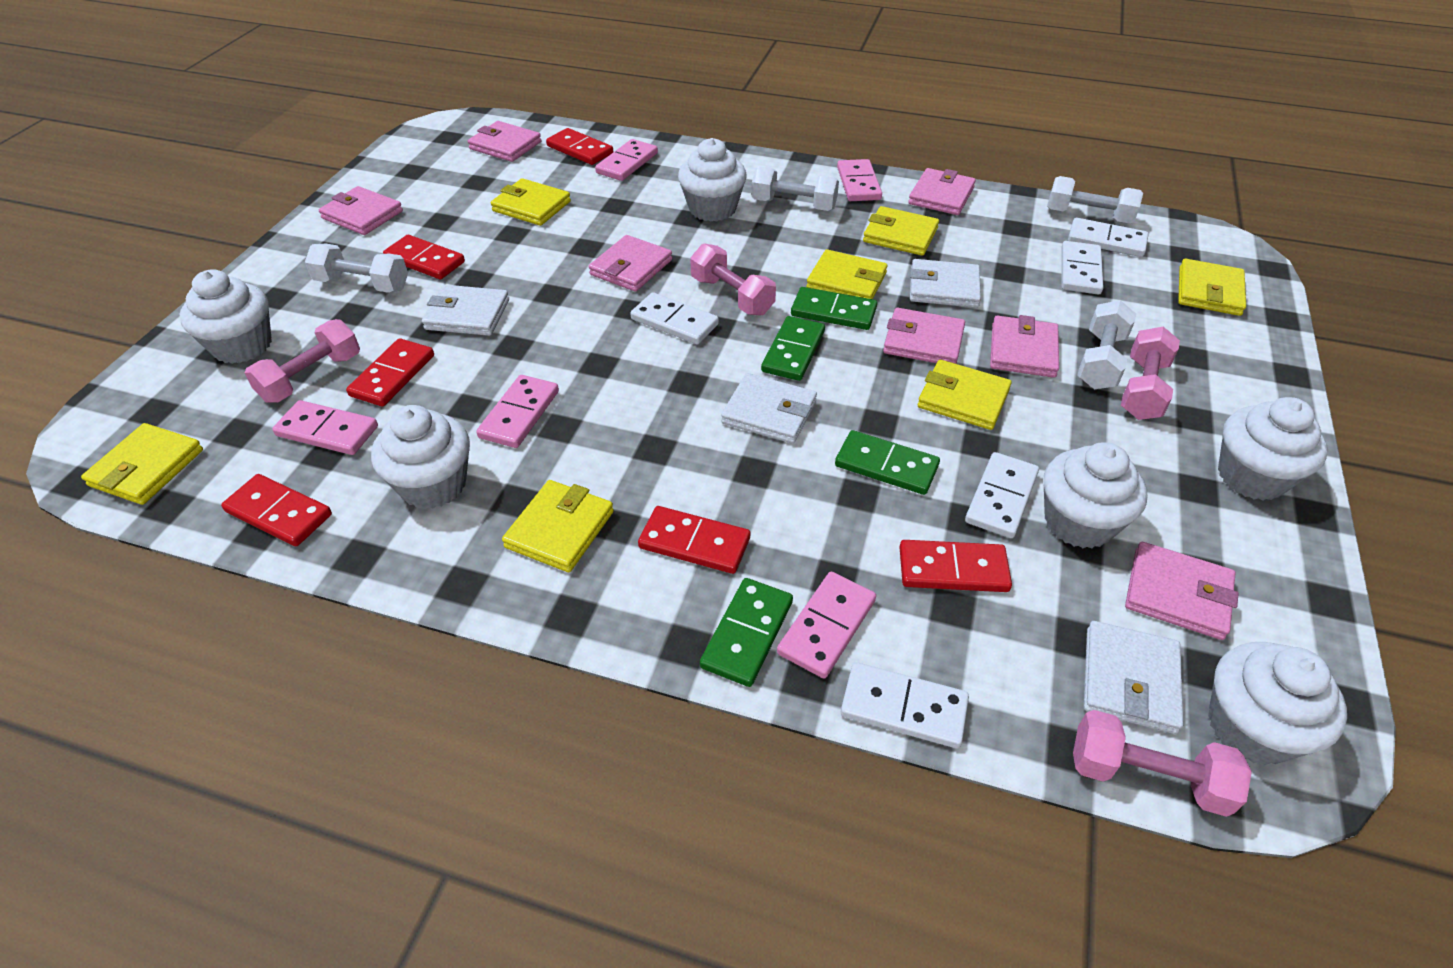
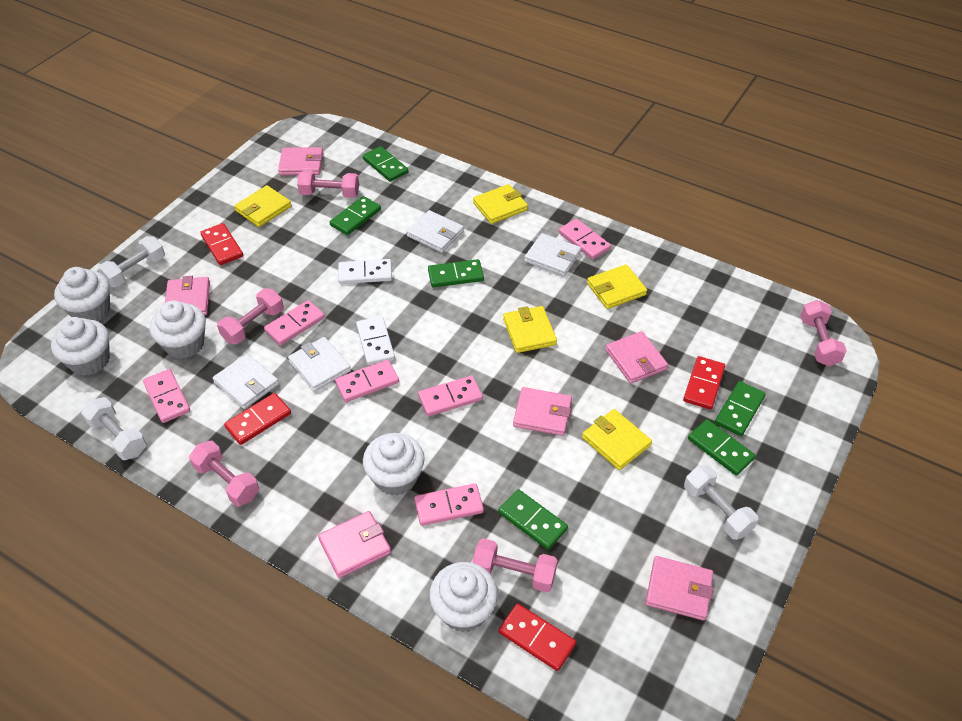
green domino: 4 -> 6
pink domino: 5 -> 6
pink dumbbell: 4 -> 5
pink wallet: 7 -> 6
red domino: 6 -> 4
white cupcake: 6 -> 5
white domino: 5 -> 2
white dumbbell: 4 -> 3
yellow wallet: 7 -> 5

